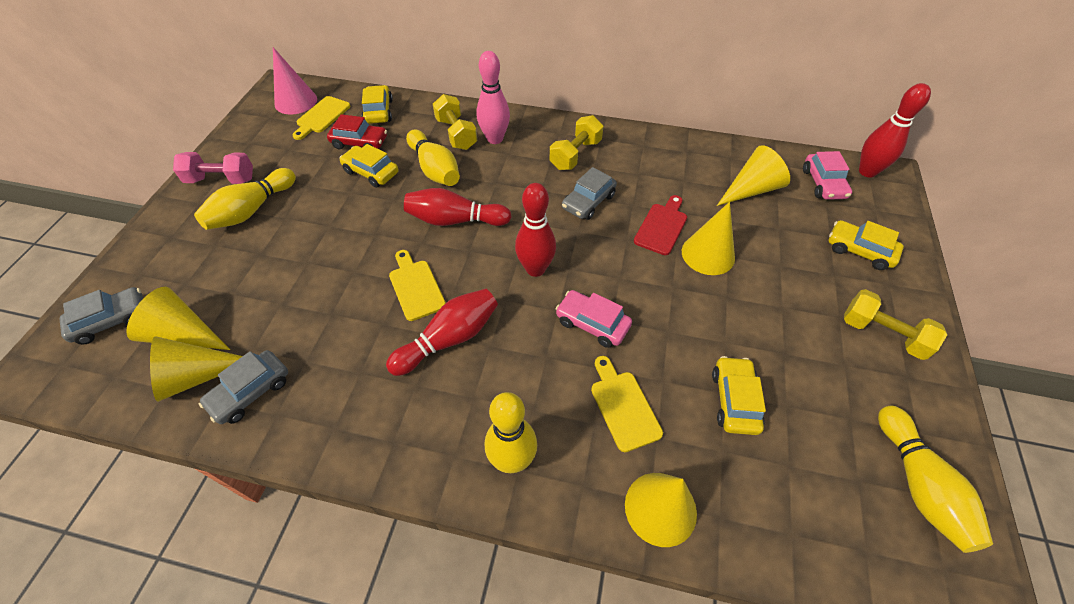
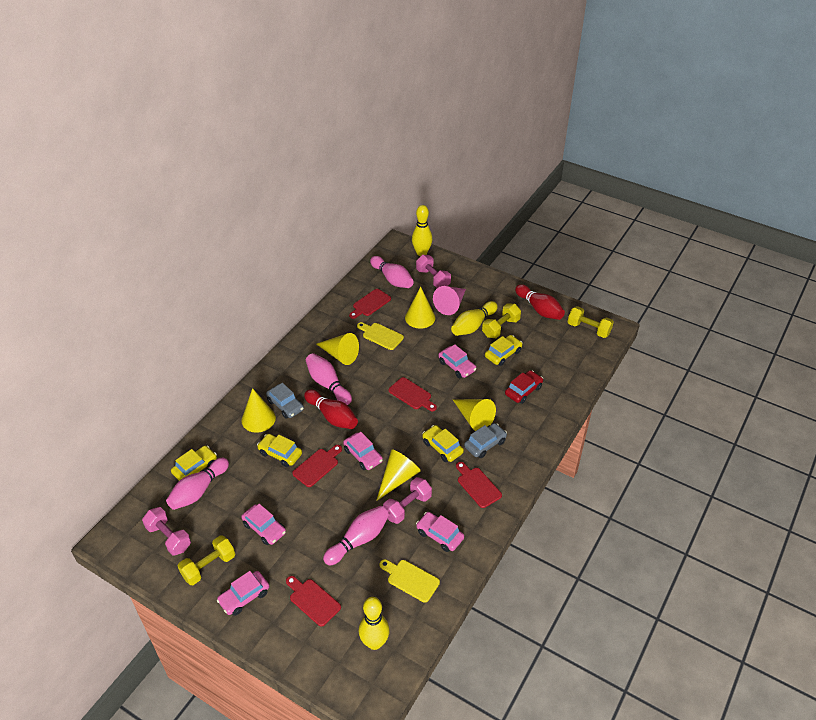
grey car: 3 -> 2
pink bowling pin: 1 -> 4
pink car: 2 -> 5
pink dumbbell: 1 -> 3
red bowling pin: 4 -> 2
red cutting board: 1 -> 5
yellow bowling pin: 4 -> 3
yellow cutting board: 3 -> 2

